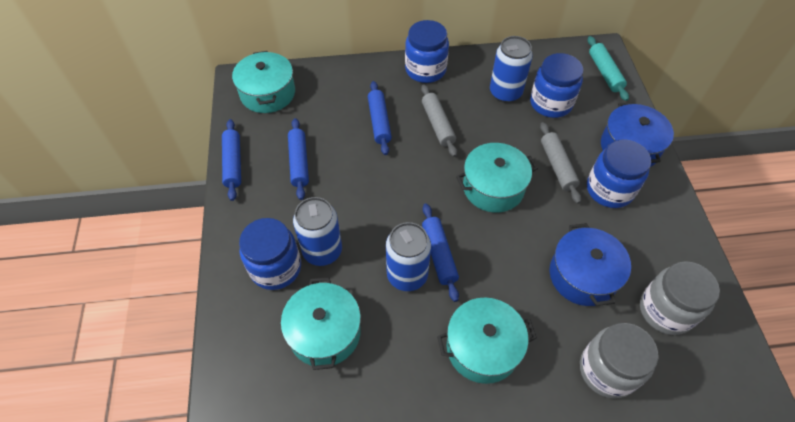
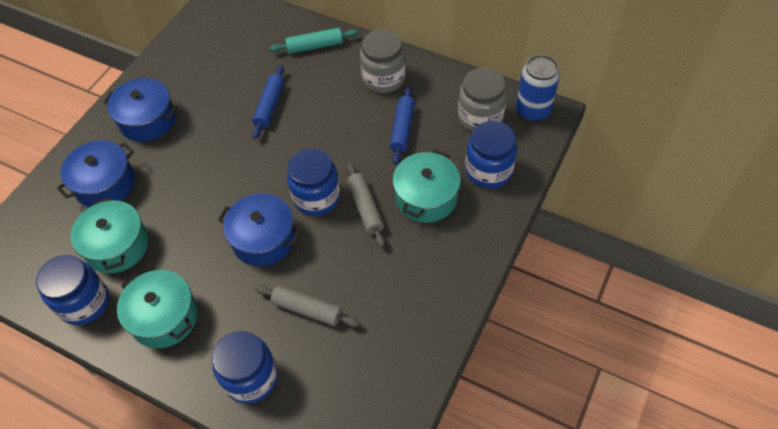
blue can: 3 -> 1
blue pot: 2 -> 3
blue rolling pin: 4 -> 2
turquoise pot: 4 -> 3

